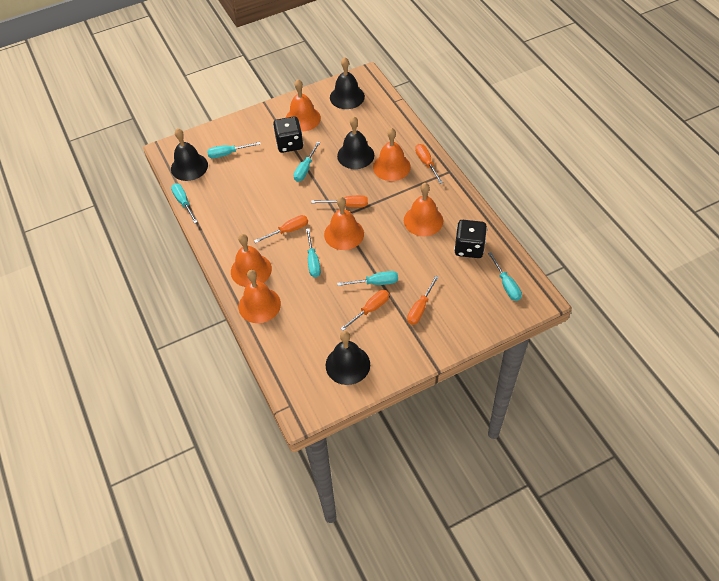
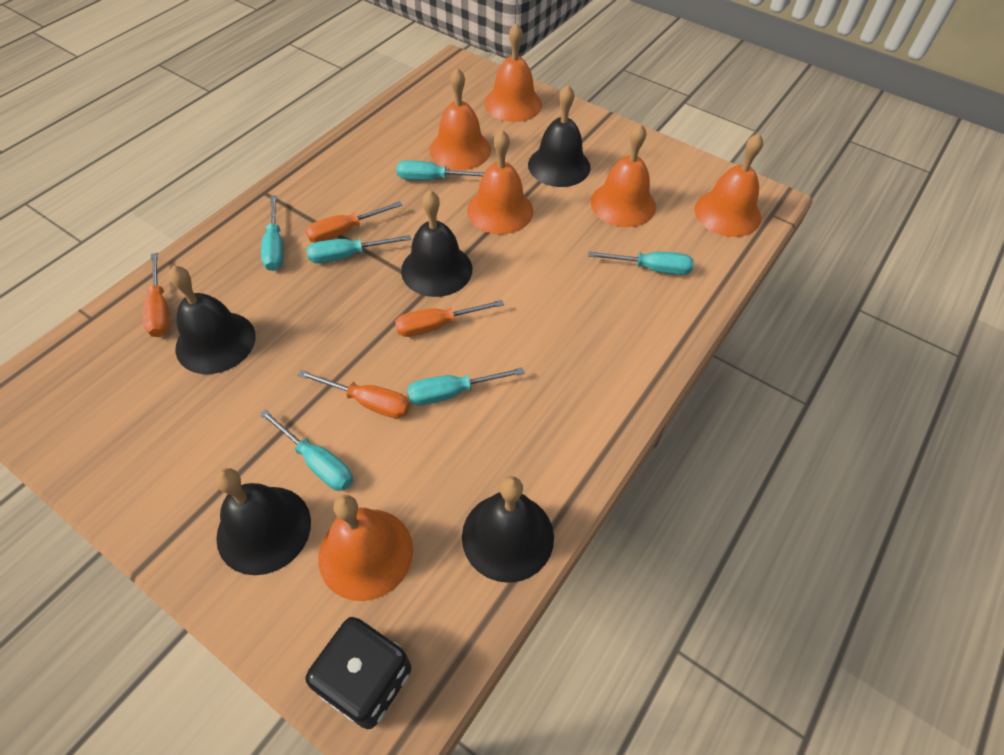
black bell: 4 -> 5
black dice: 2 -> 1
orange screwdriver: 5 -> 4

